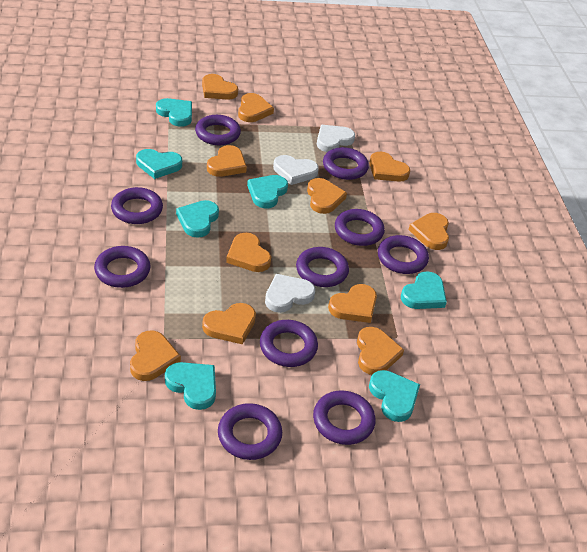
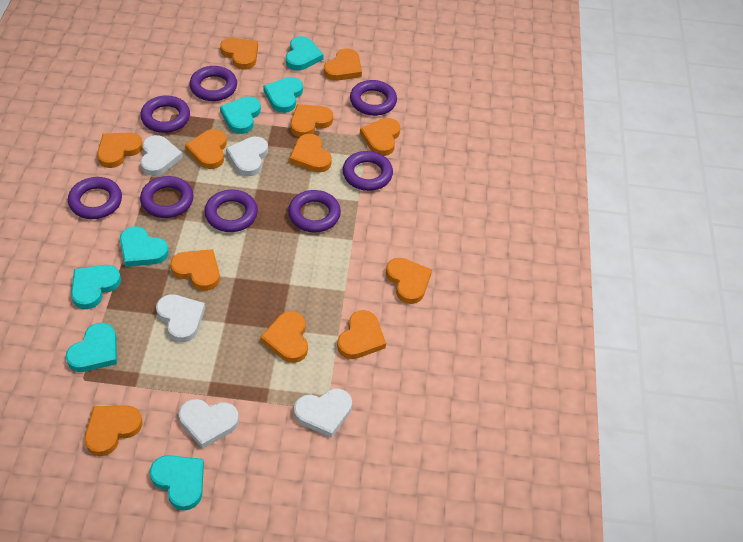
orange heart: 11 -> 12
purple ring: 10 -> 8
white heart: 3 -> 5

